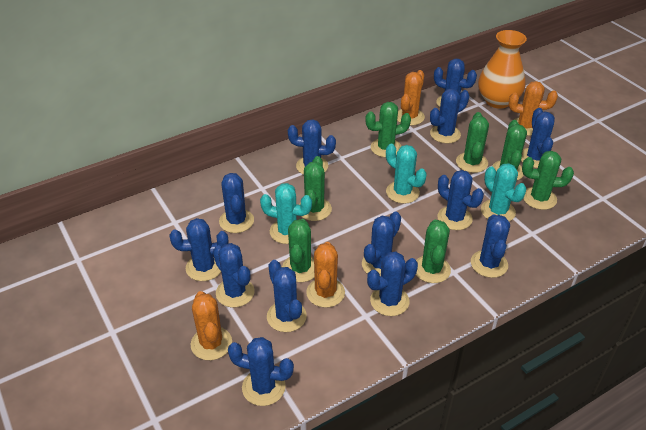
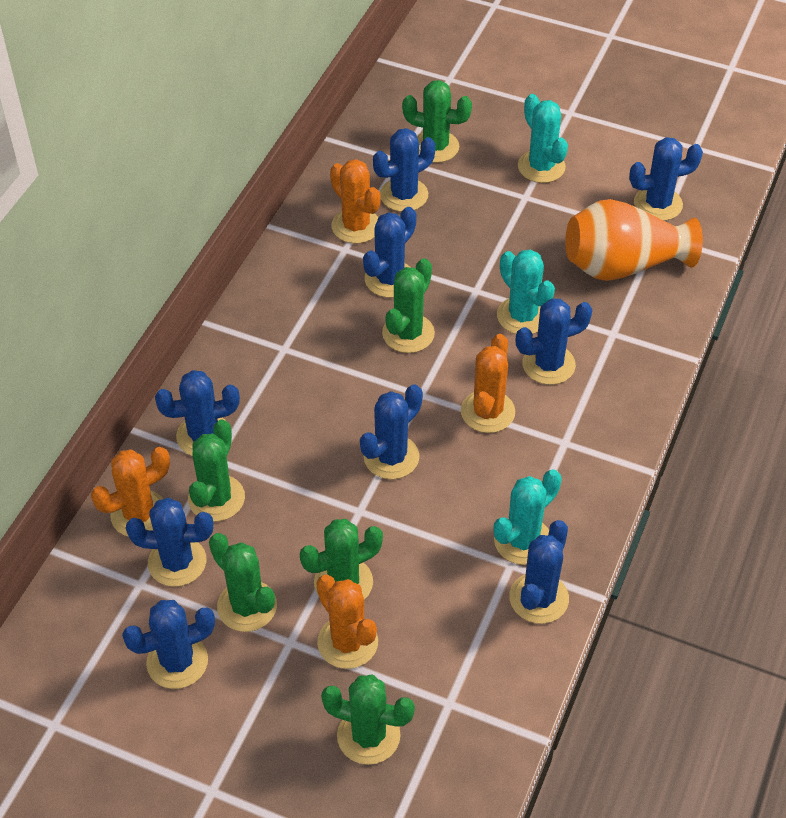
blue cactus: 13 -> 9
green cactus: 7 -> 6

